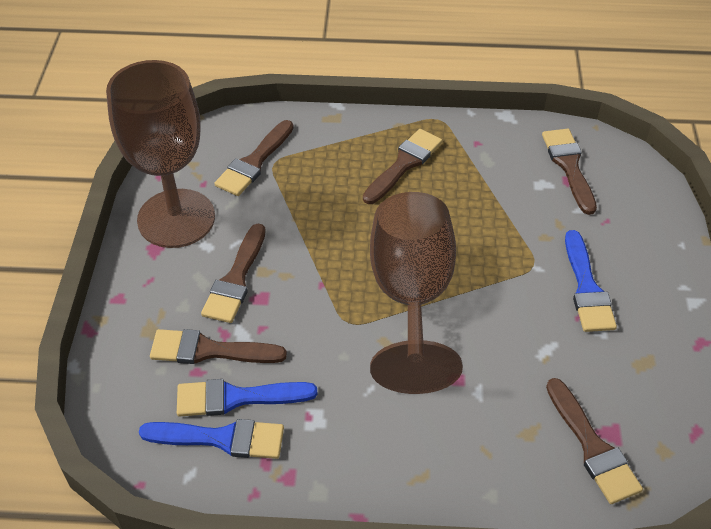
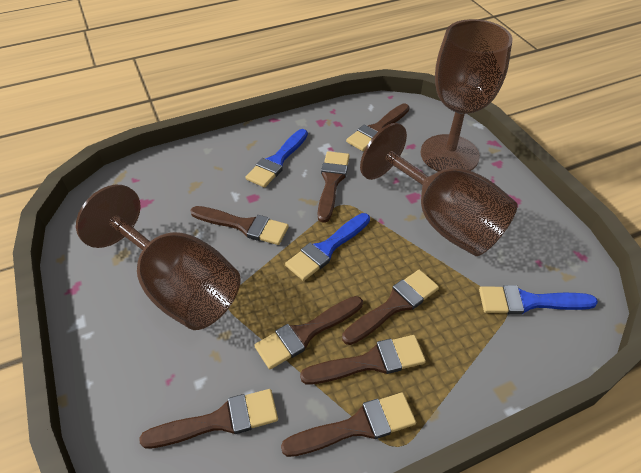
brown brush: 6 -> 8
brown goblet: 2 -> 3

